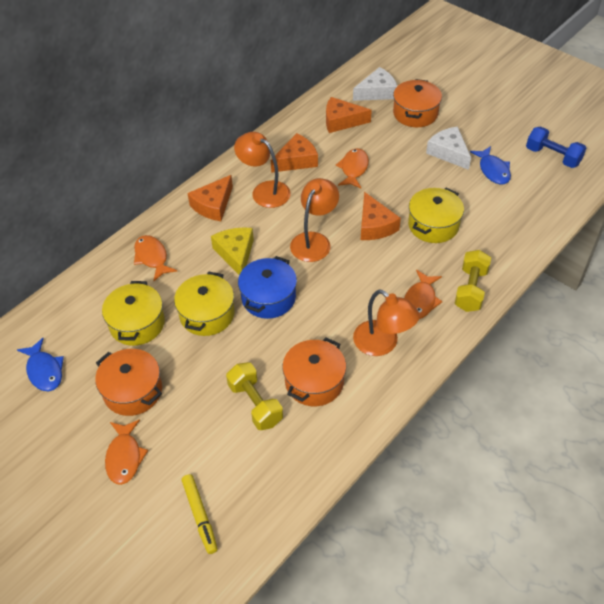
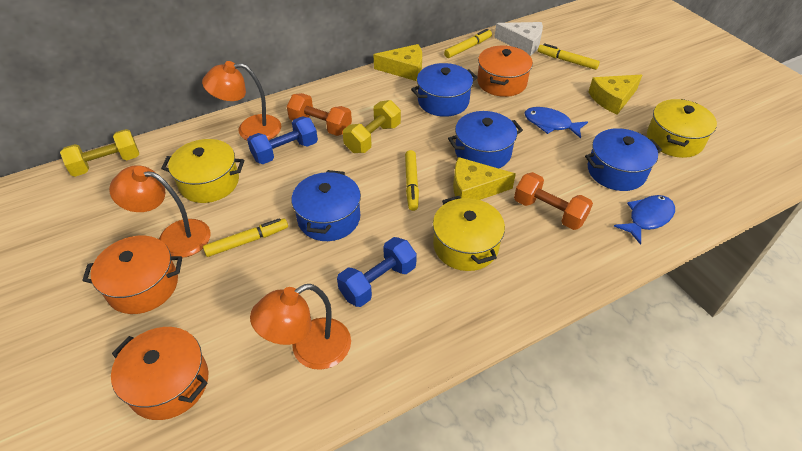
blue dumbbell: 1 -> 2
blue pot: 1 -> 4
orange cheese: 4 -> 0
orange dumbbell: 0 -> 2
orange fish: 4 -> 0
white cheese: 2 -> 1
yellow cheese: 1 -> 3
yellow marker: 1 -> 4

